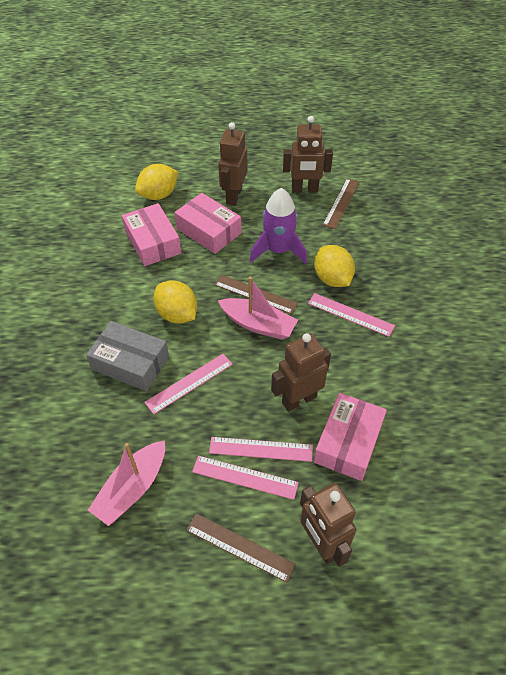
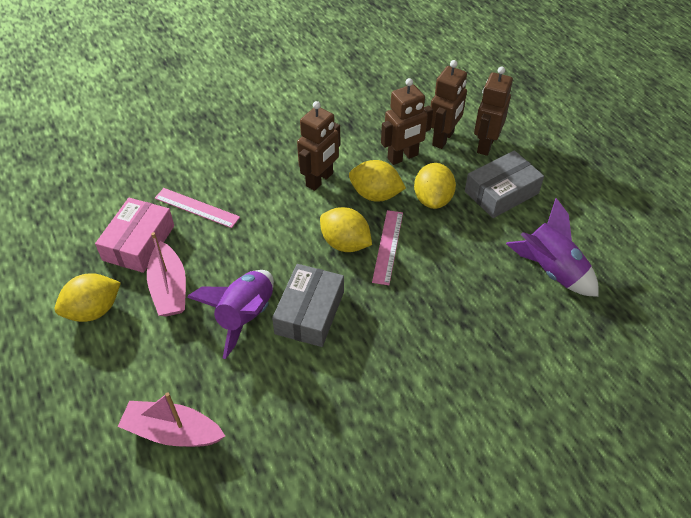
brown ruler: 3 -> 0
grey box: 1 -> 2
pink box: 3 -> 1
pink ruler: 4 -> 2
purple rocket: 1 -> 2
yellow lemon: 3 -> 4

